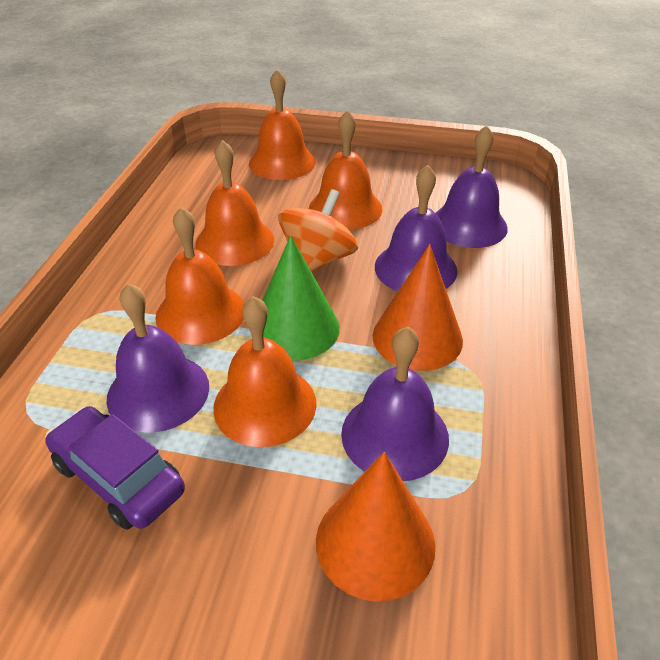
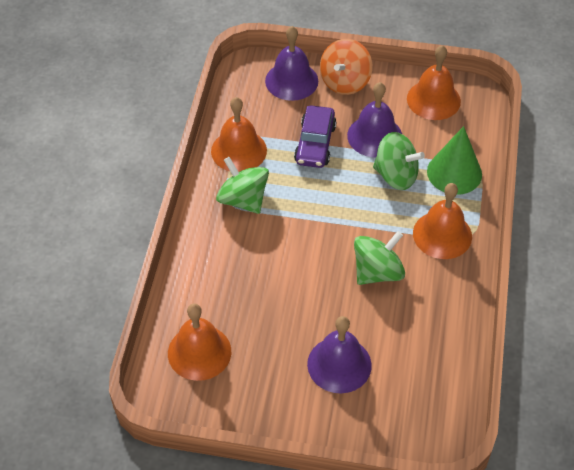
green spinning top: 0 -> 3
orange bell: 5 -> 4
orange cone: 2 -> 0
purple bell: 4 -> 3

